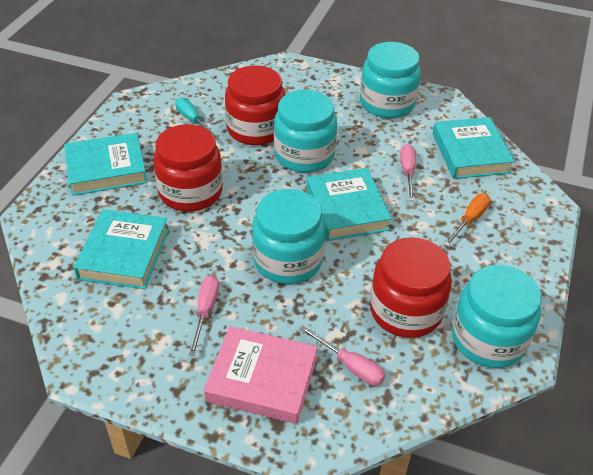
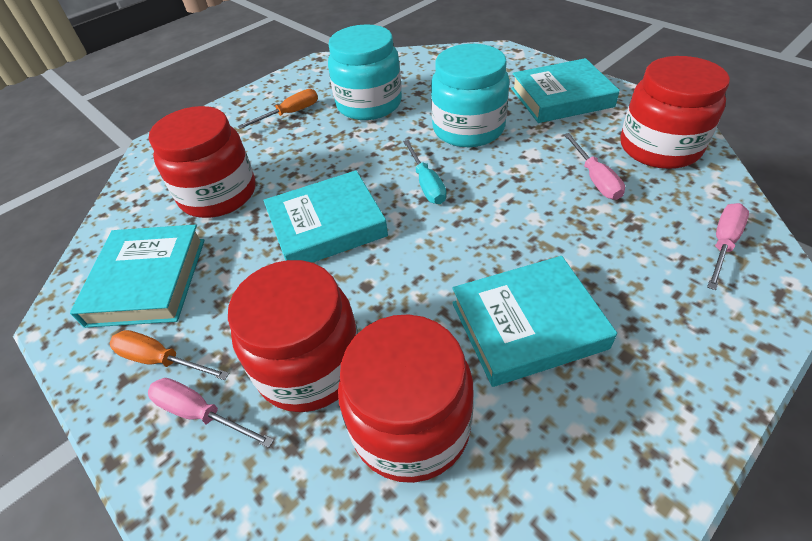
orange screwdriver: 1 -> 2
pink book: 1 -> 0
red jar: 3 -> 4
turquoise jar: 4 -> 2

